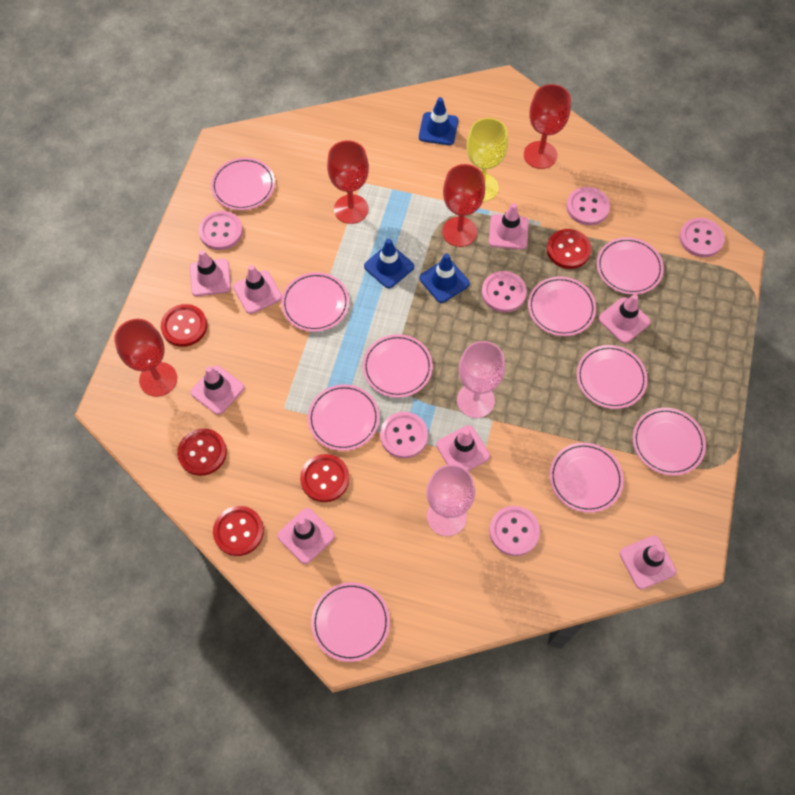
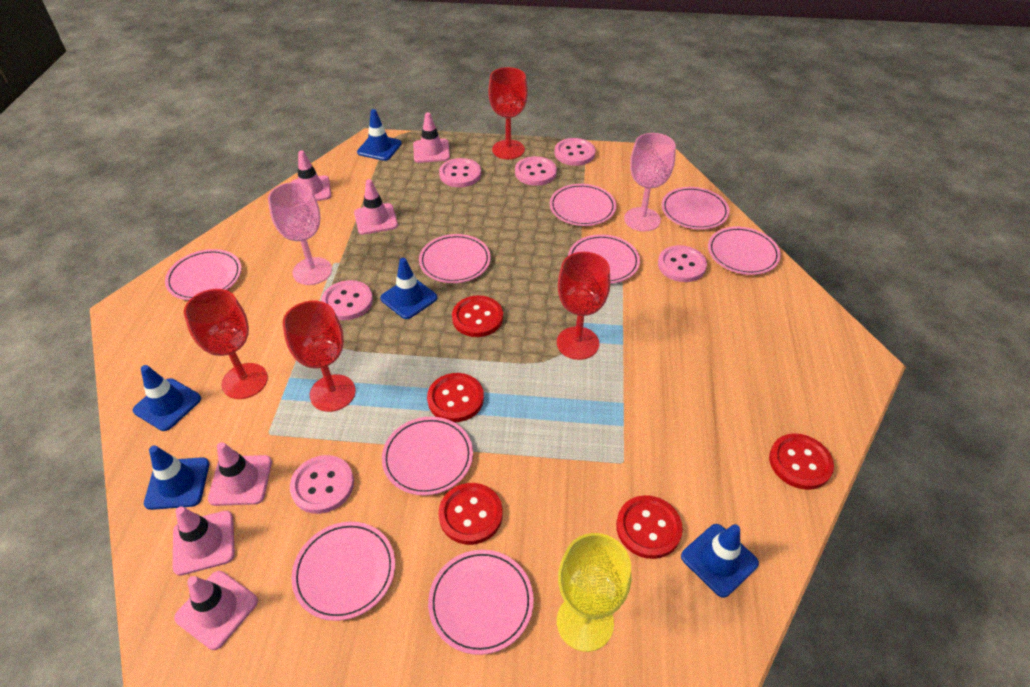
blue traffic cone: 3 -> 5
pink plate: 10 -> 9
pink traffic cone: 8 -> 6

